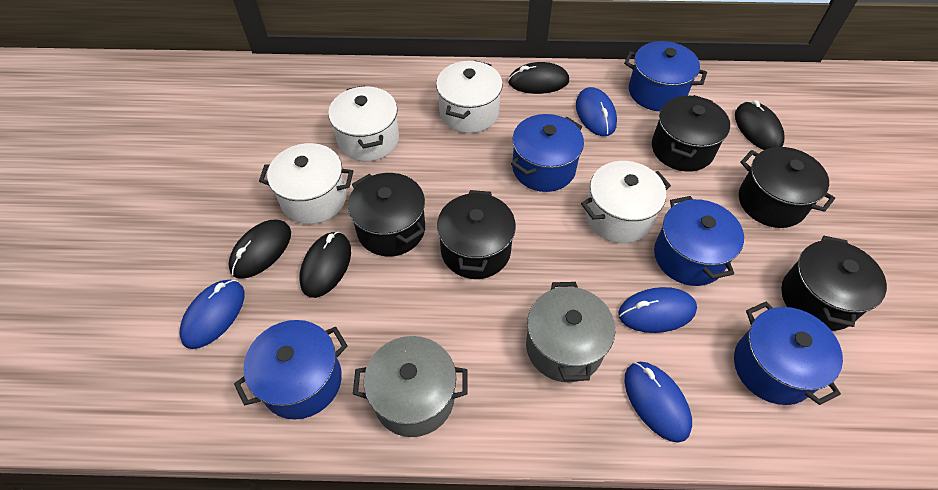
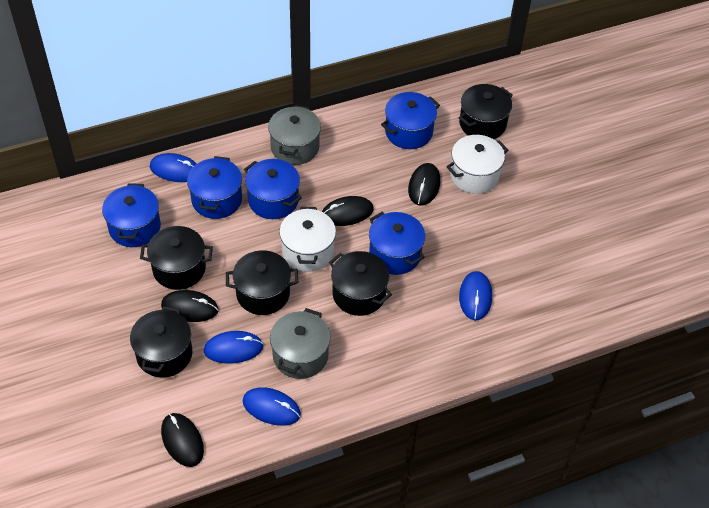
white pot: 4 -> 2

